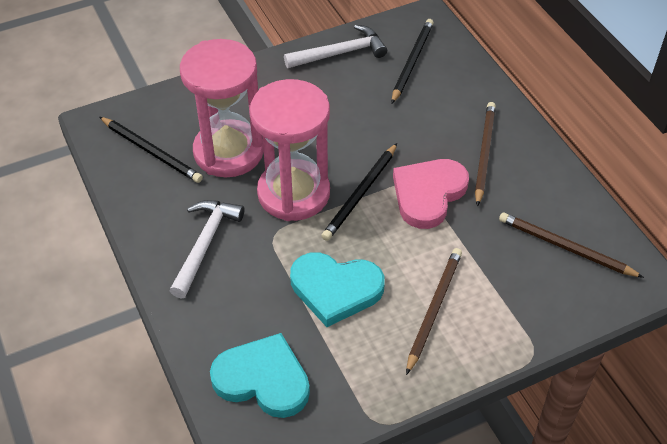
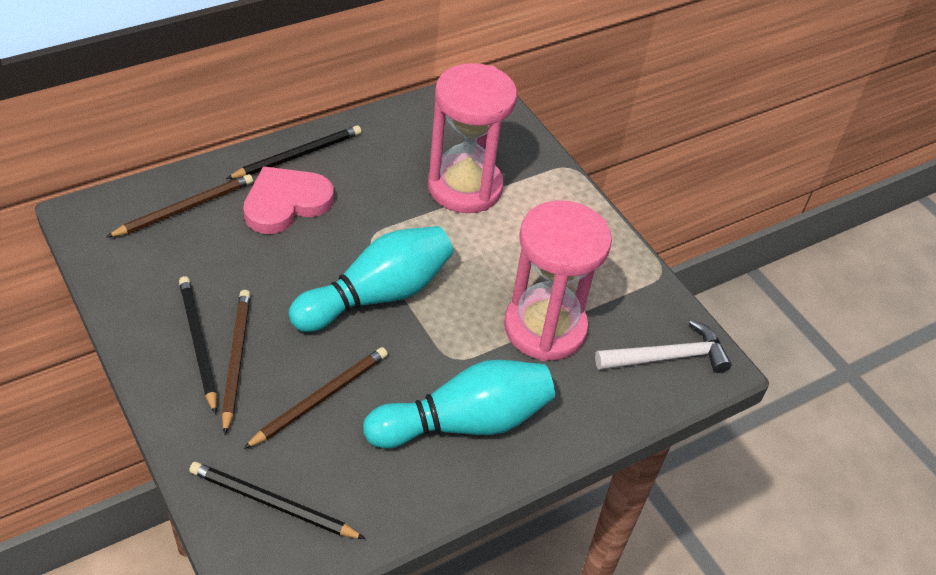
turquoise bowling pin: 0 -> 2
turquoise heart: 2 -> 0
white hammer: 2 -> 1

